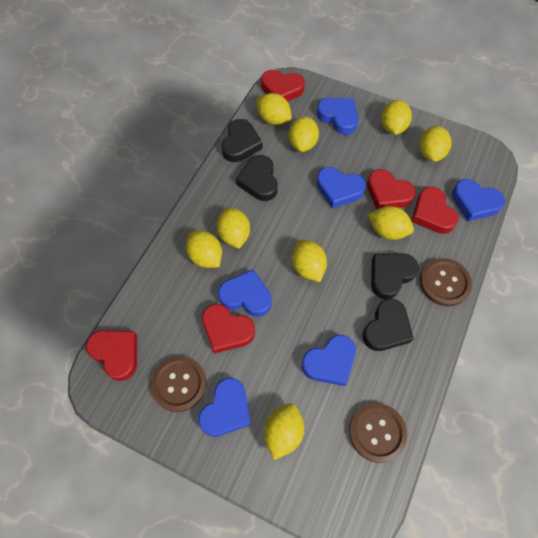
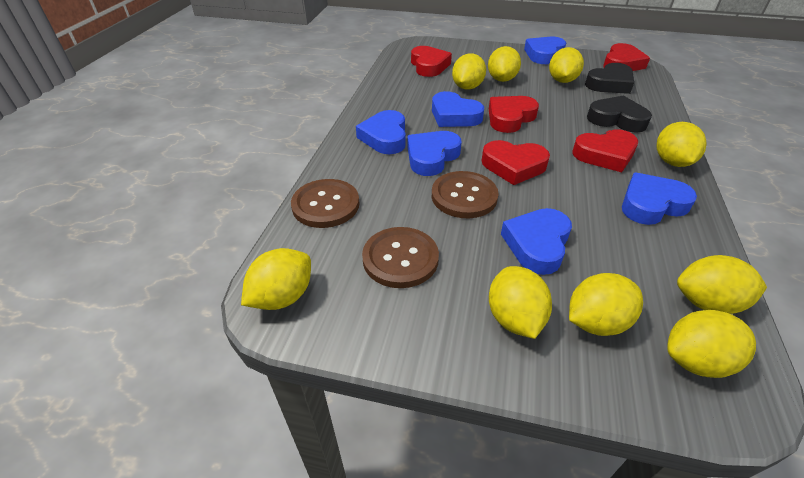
black heart: 4 -> 2

